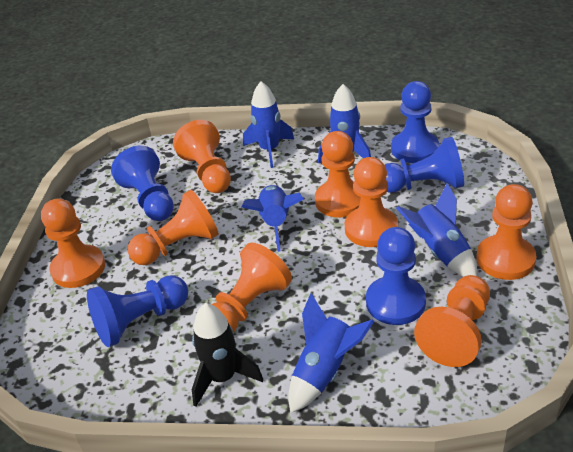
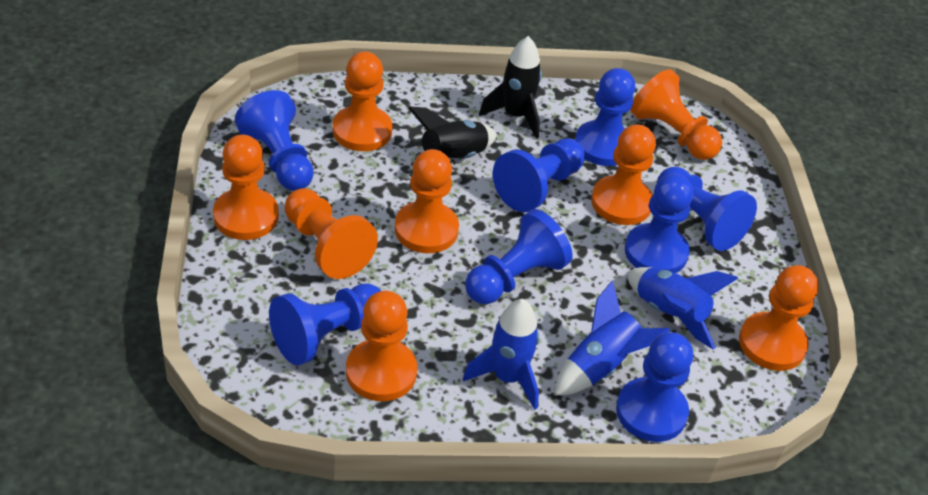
black rocket: 1 -> 2
blue pawn: 5 -> 8
blue rocket: 5 -> 3

